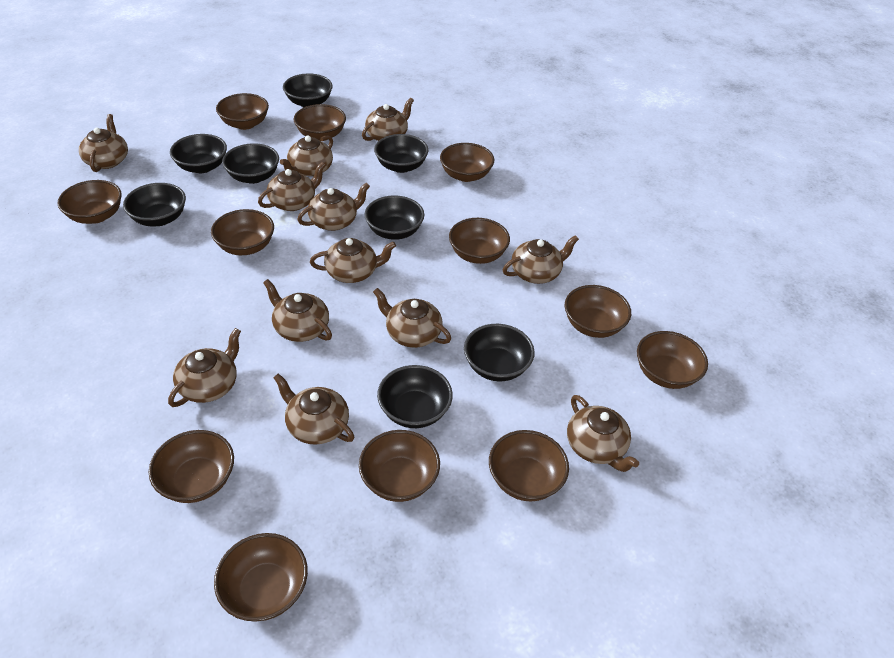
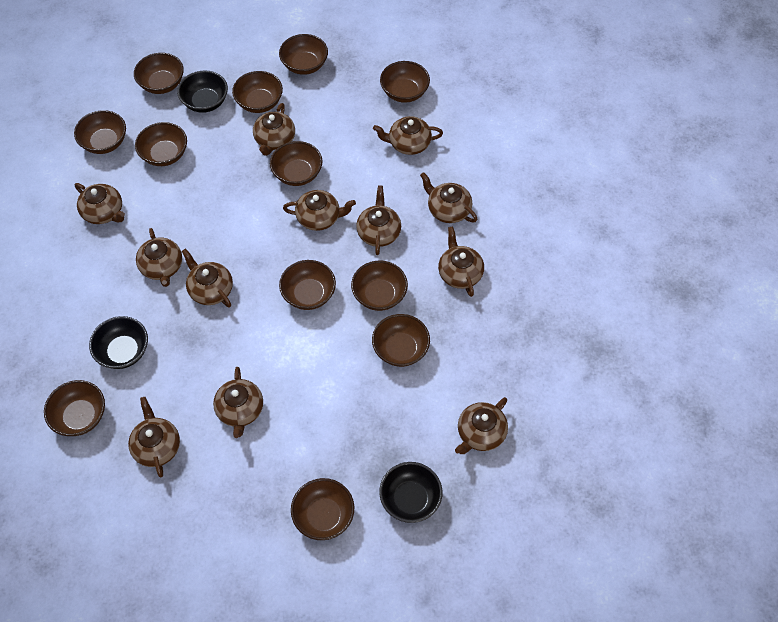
black bowl: 8 -> 3

